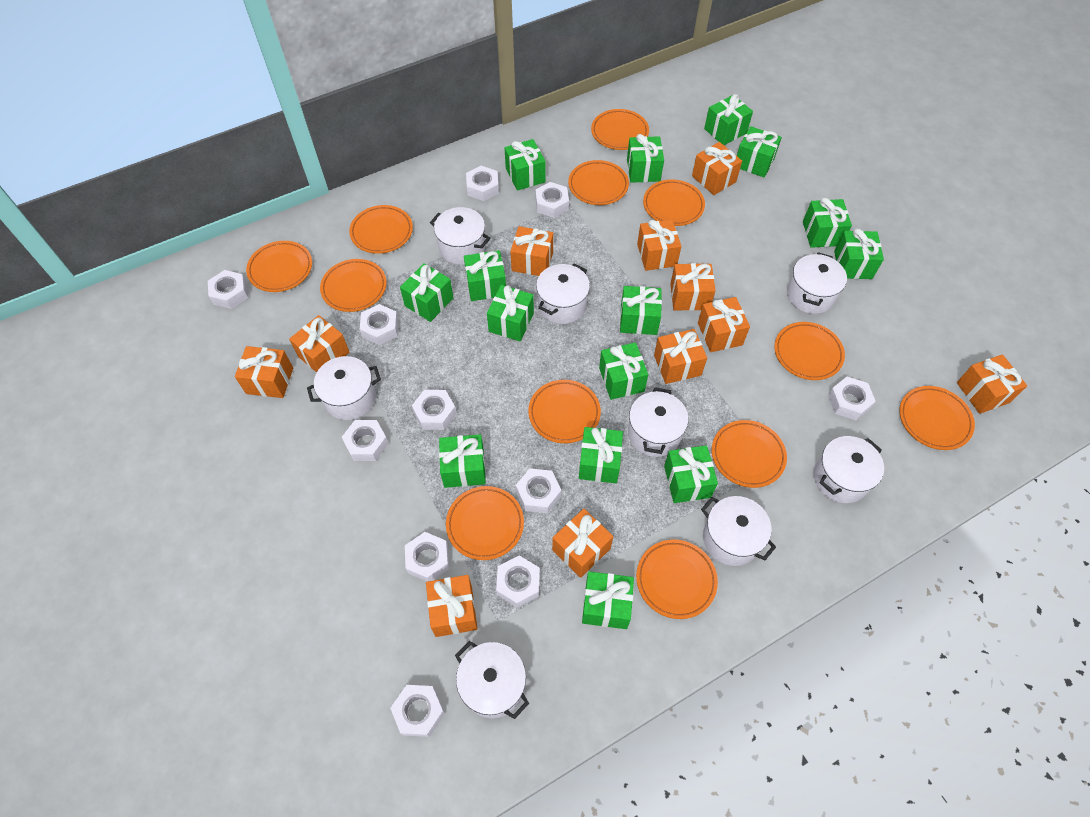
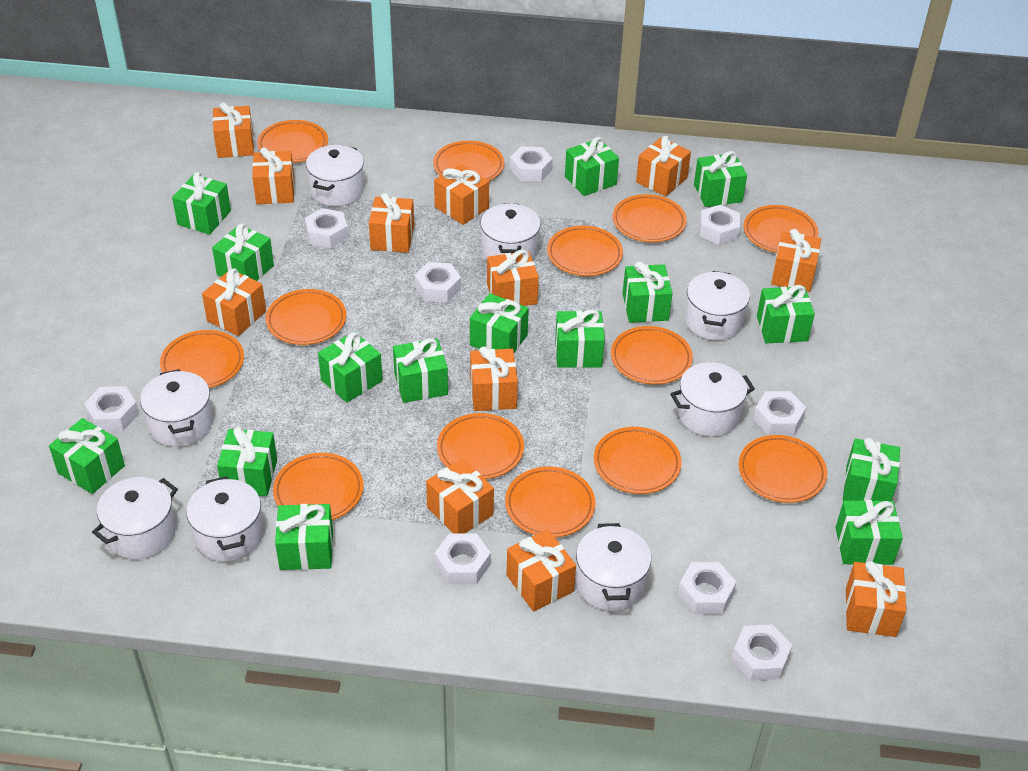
orange gift: 11 -> 12
orange plate: 12 -> 13
white nut: 11 -> 9

